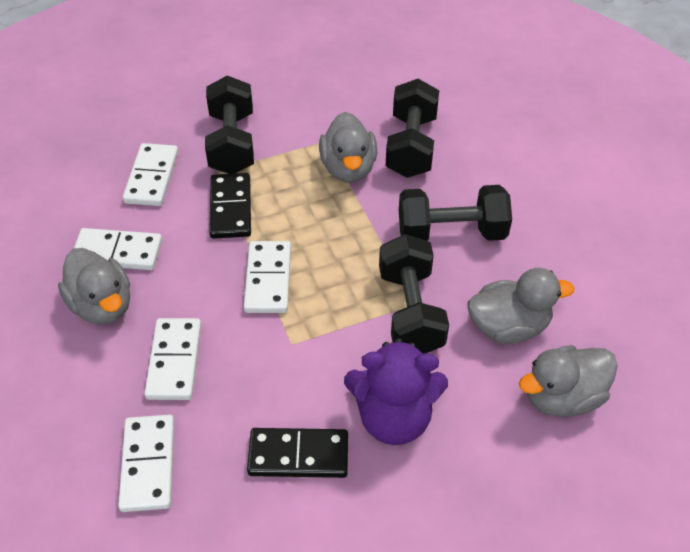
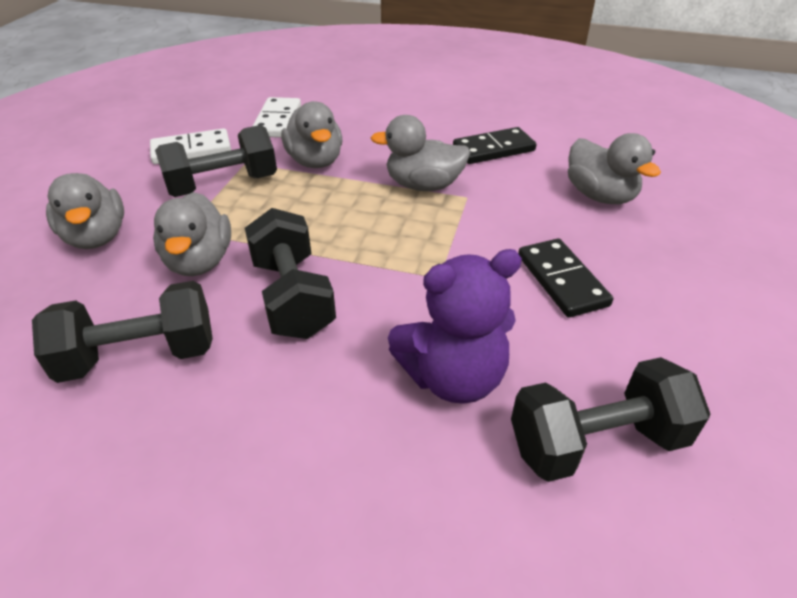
grey duck: 4 -> 5
white domino: 5 -> 2

